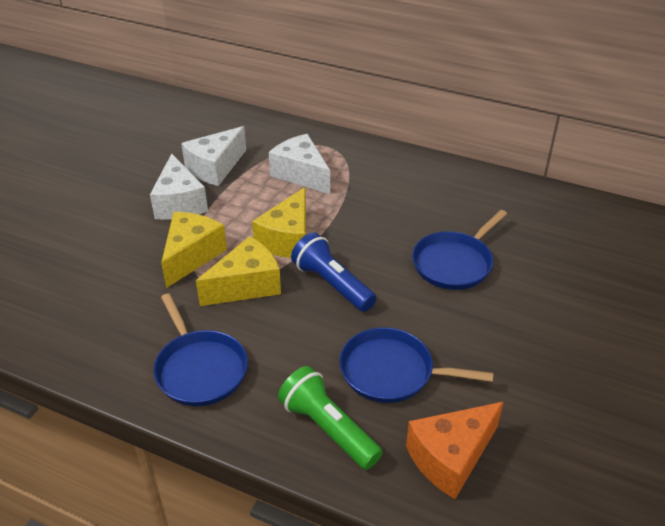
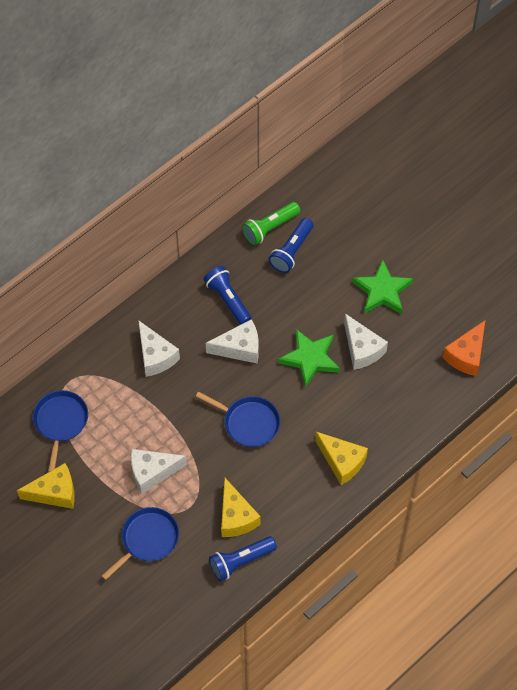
blue flashlight: 1 -> 3
green star: 0 -> 2
white cheese: 3 -> 4

